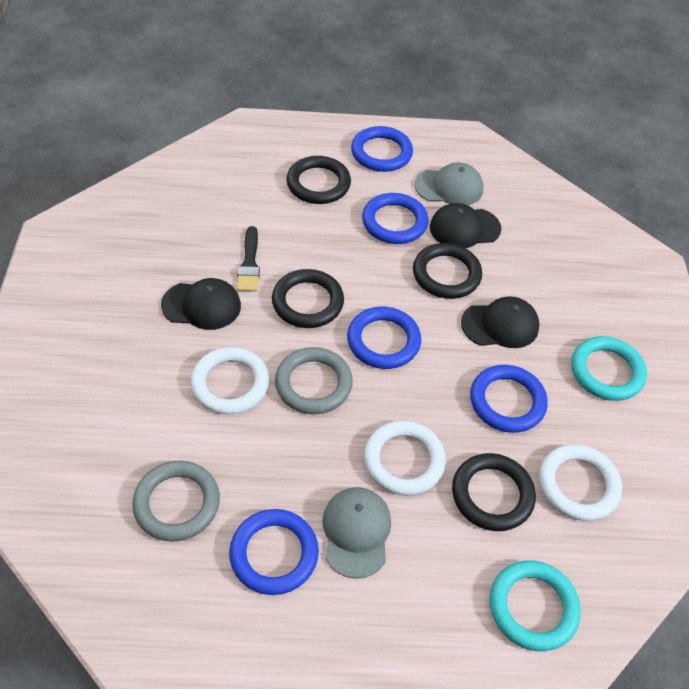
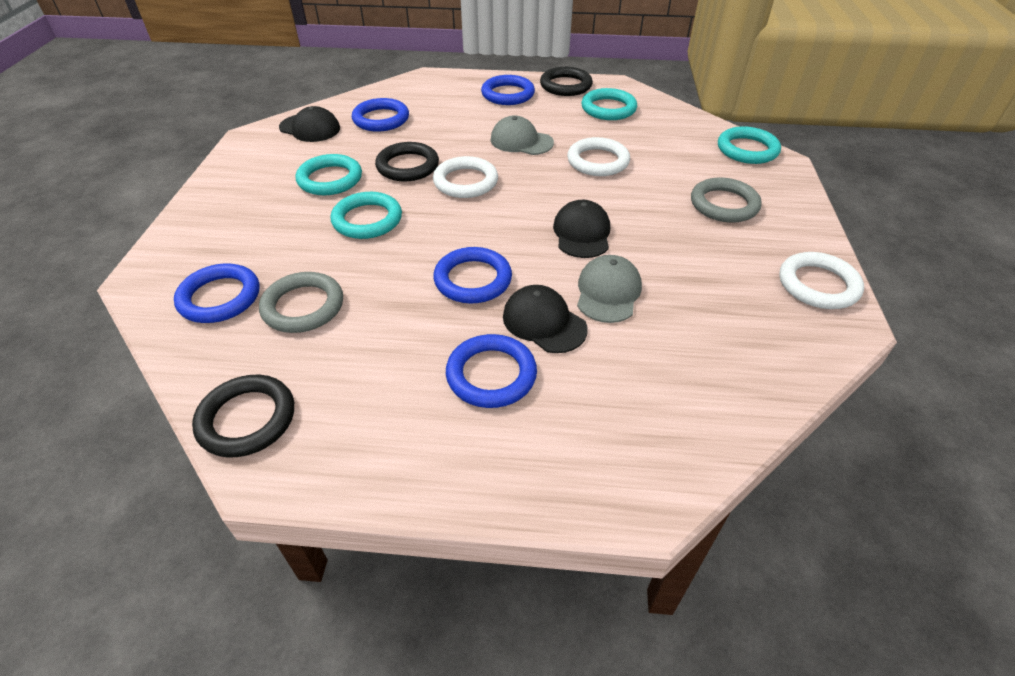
black brush: 1 -> 0
black ring: 4 -> 3
turquoise ring: 2 -> 4

